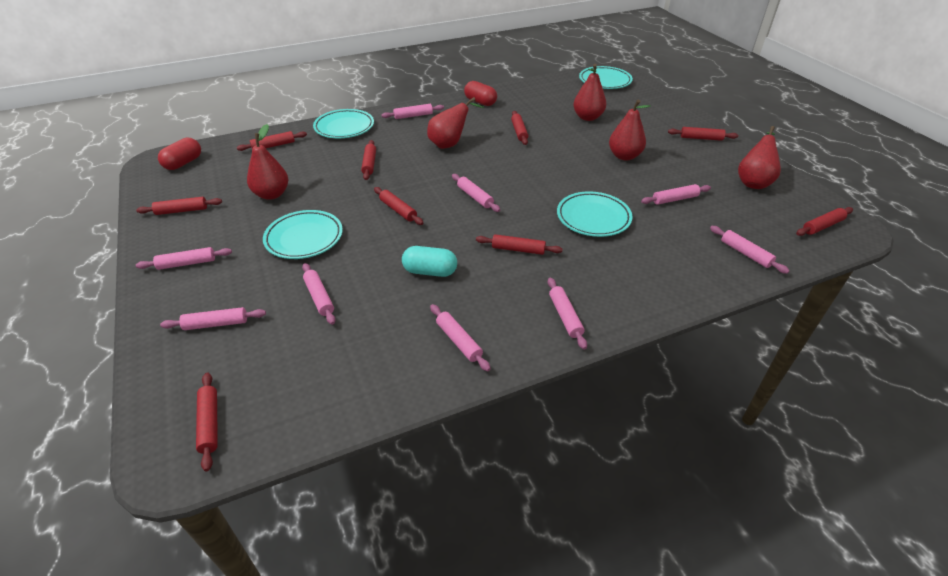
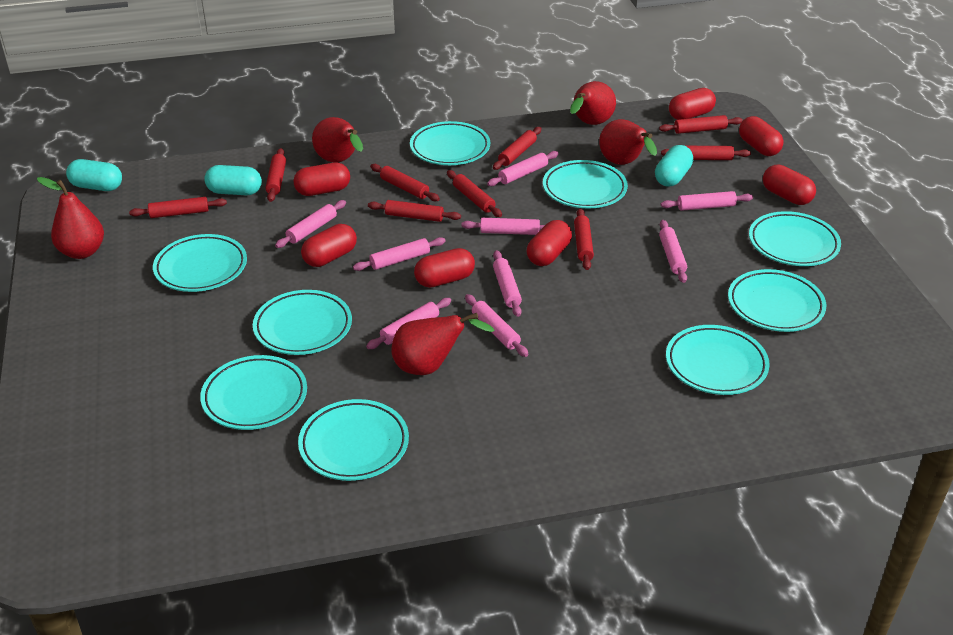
red capsule: 2 -> 7
turquoise capsule: 1 -> 3
turquoise plate: 4 -> 9

